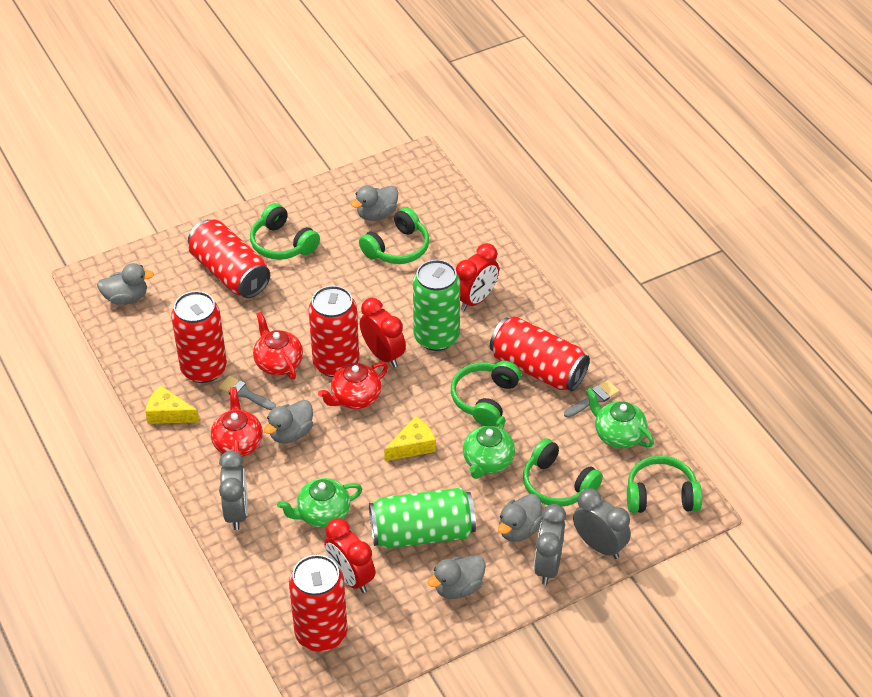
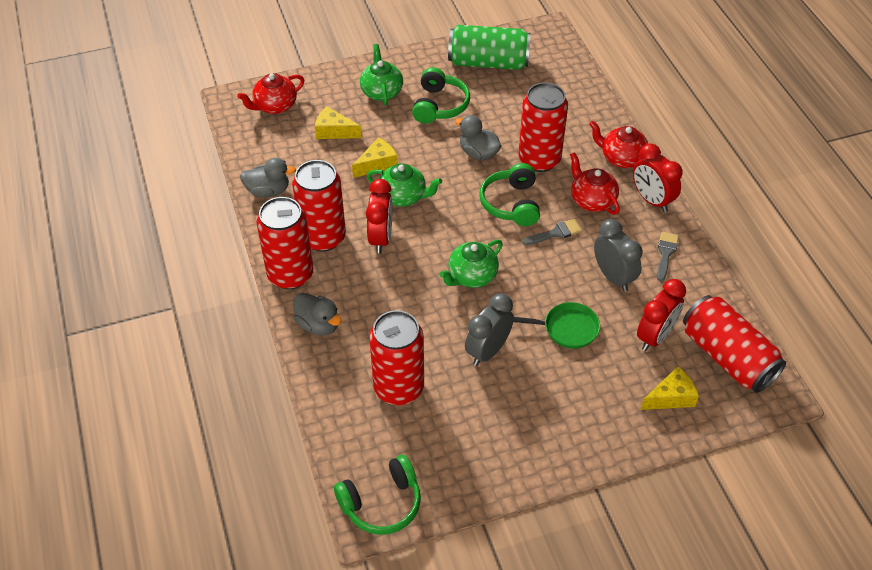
green can: 2 -> 1
green headphones: 5 -> 3
green pan: 0 -> 1
grey clock: 3 -> 2
grey duck: 5 -> 3
yellow cheese: 2 -> 3

